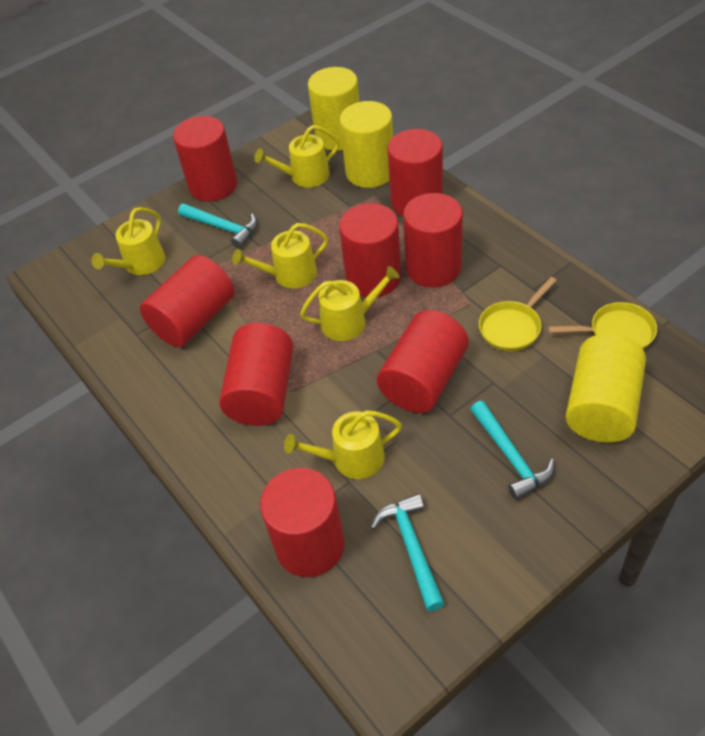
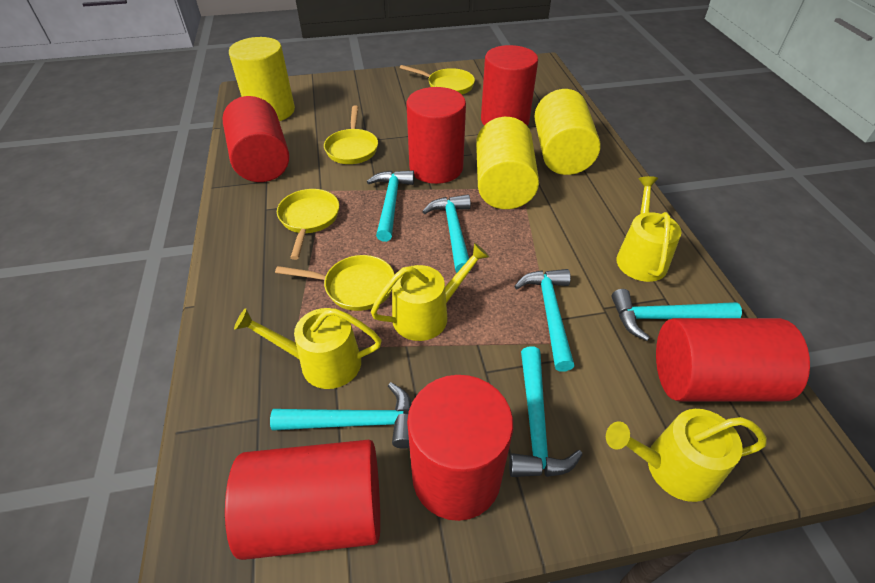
red cylinder: 8 -> 6
turquoise hammer: 3 -> 6
yellow pan: 2 -> 4
yellow watering can: 5 -> 4

